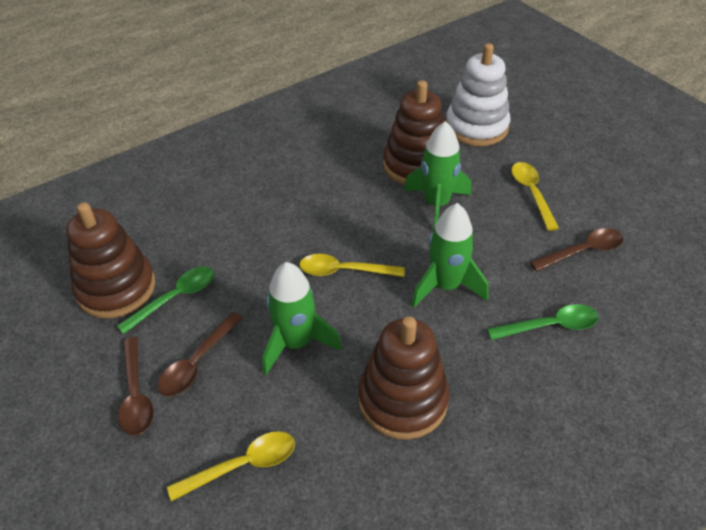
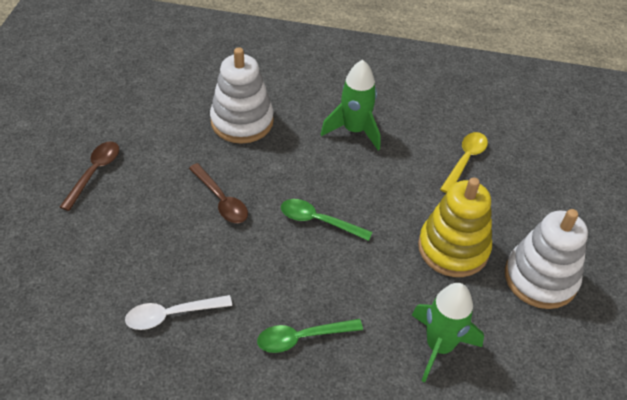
brown spoon: 3 -> 2
brown stacking toy: 3 -> 0
green rocket: 3 -> 2
white spoon: 0 -> 1
white stacking toy: 1 -> 2
yellow spoon: 3 -> 1
yellow stacking toy: 0 -> 1

